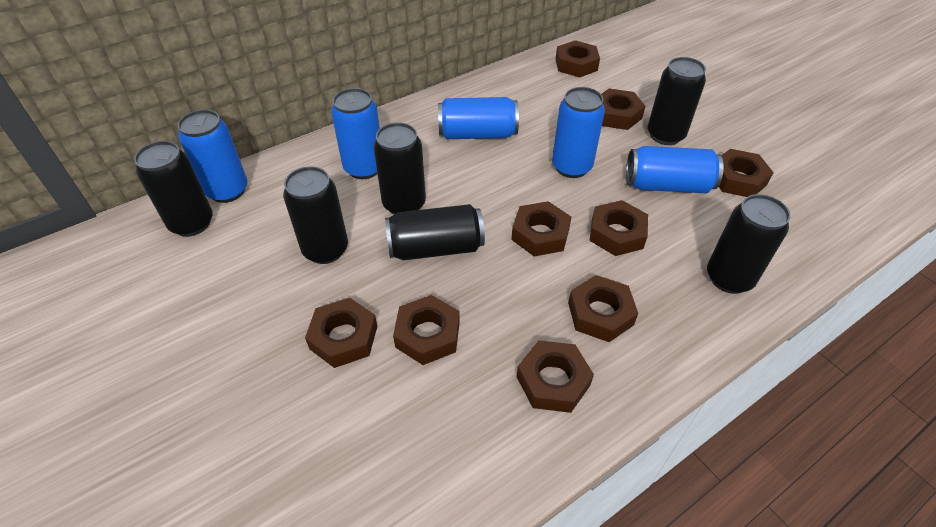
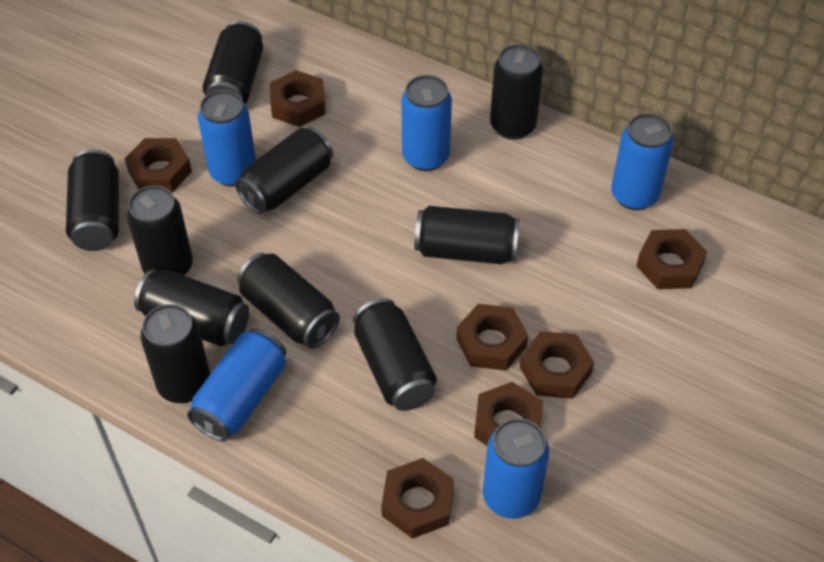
black can: 6 -> 10
brown nut: 9 -> 7

